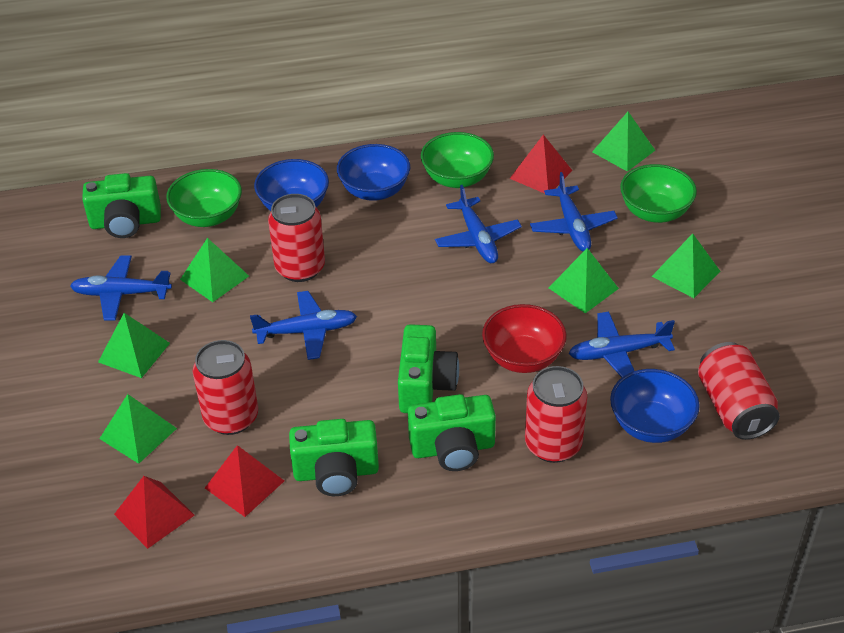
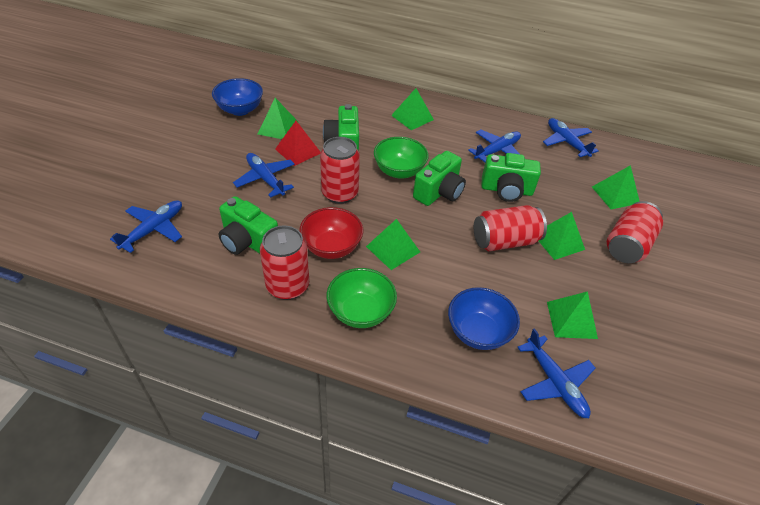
blue bowl: 3 -> 2
green bowl: 3 -> 2
red pyramid: 3 -> 1

